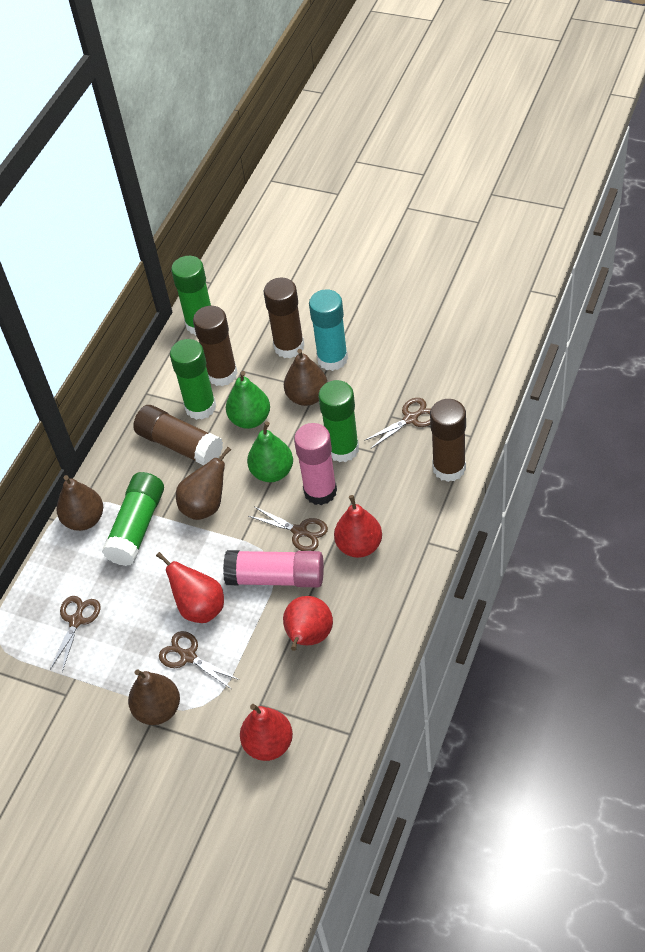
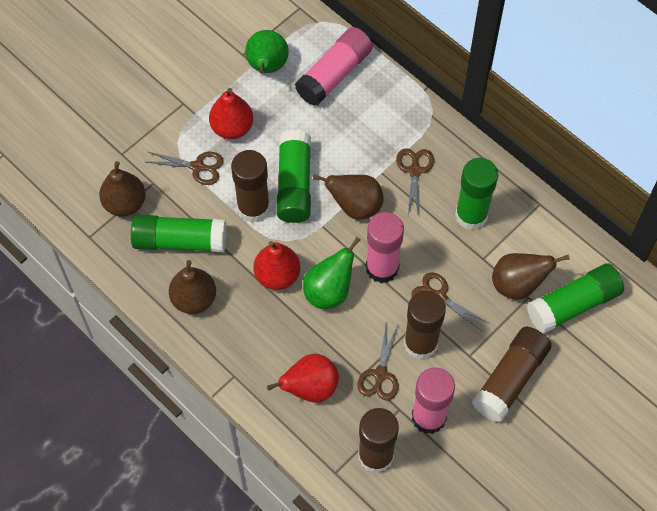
pink glue stick: 2 -> 3
red pear: 4 -> 3
turquoise glue stick: 1 -> 0

